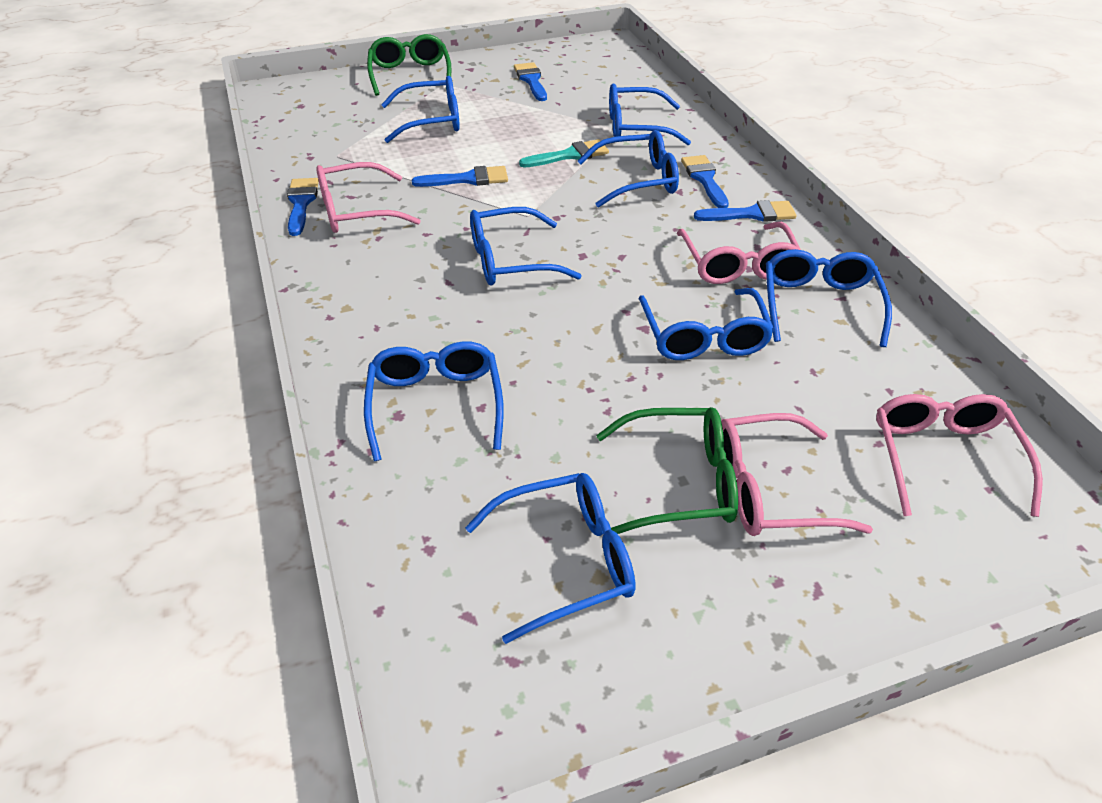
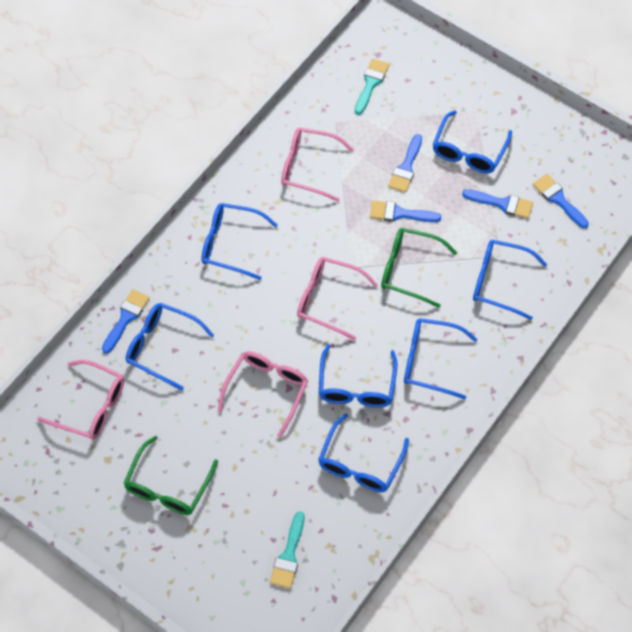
blue glasses: 8 -> 7
turquoise brush: 1 -> 2

